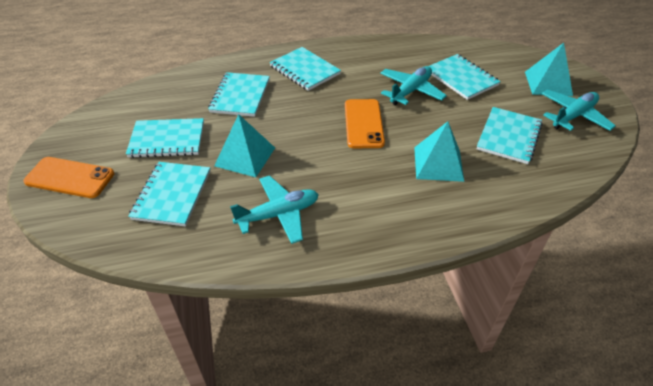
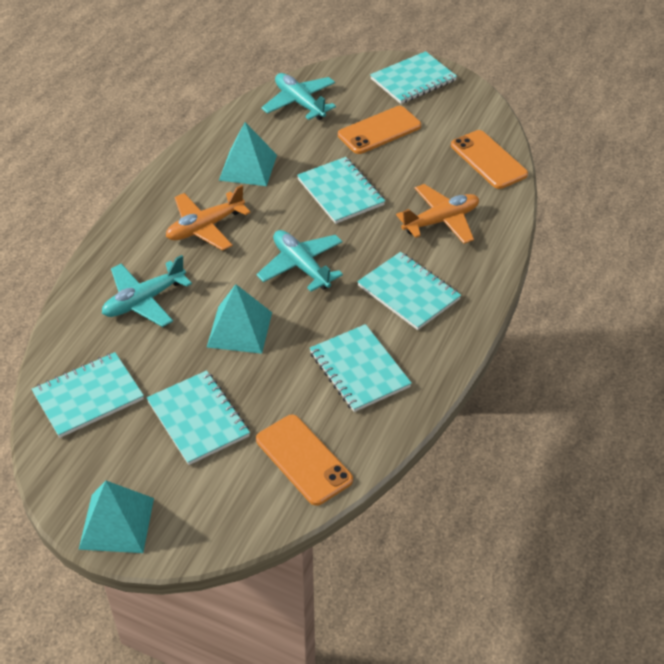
orange phone: 2 -> 3
orange plane: 0 -> 2

